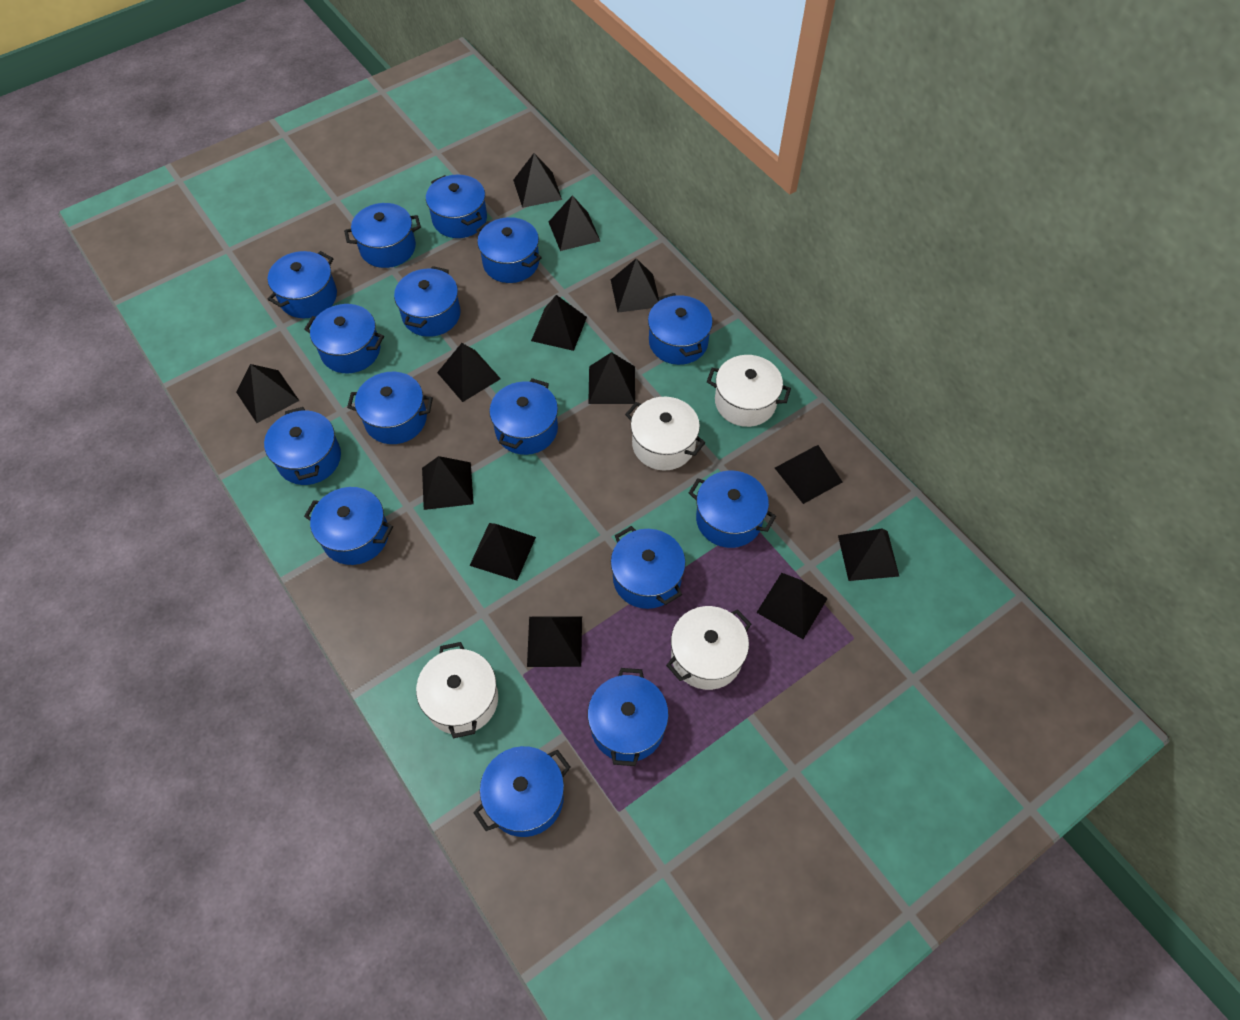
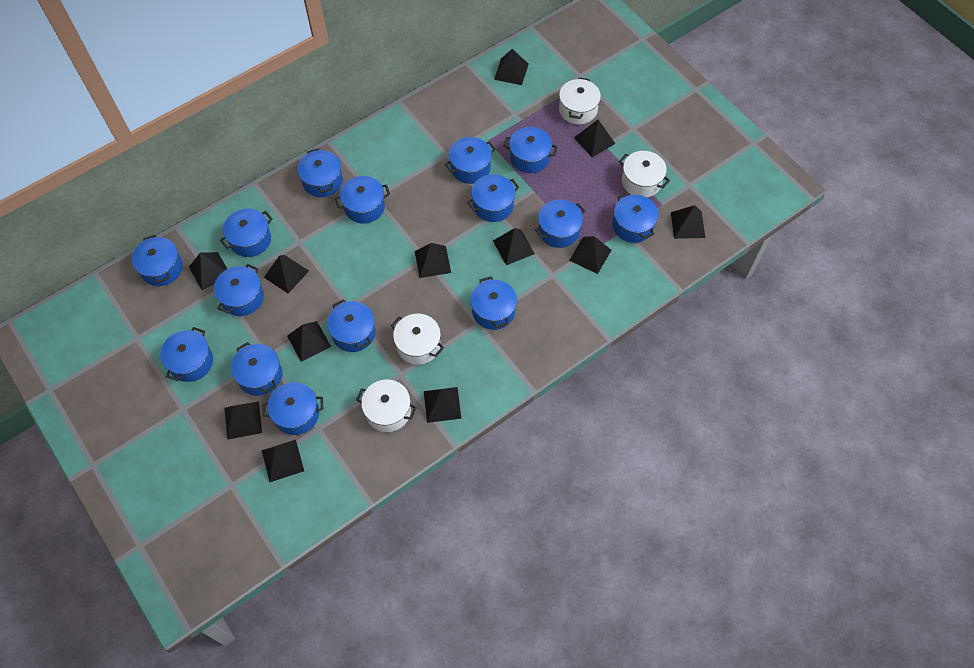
black pyramid: 13 -> 12

